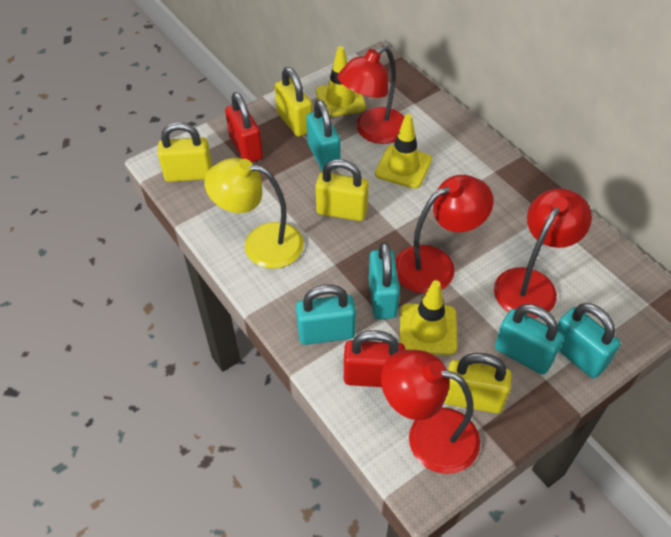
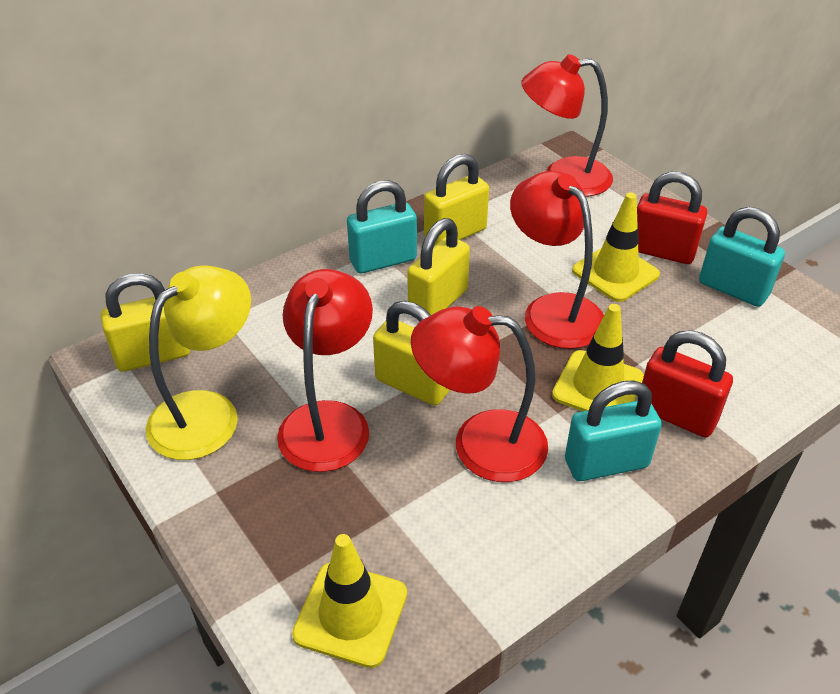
turquoise padlock: 5 -> 3

